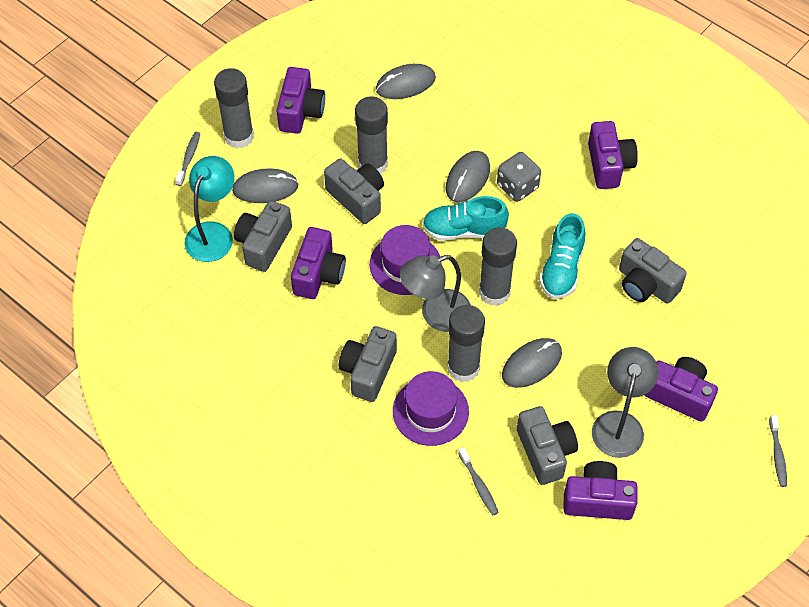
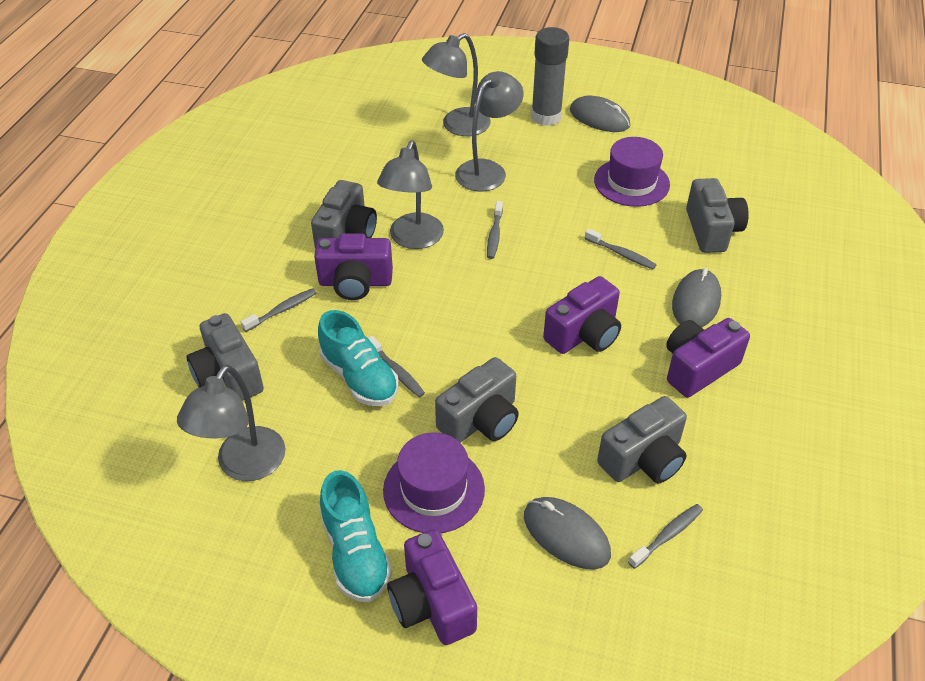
grey dice: 1 -> 0
grey glue stick: 4 -> 1
grey lamp: 2 -> 4
grey mouse: 4 -> 3
grey toothbrush: 3 -> 5
purple camera: 5 -> 4
turquoise lamp: 1 -> 0

